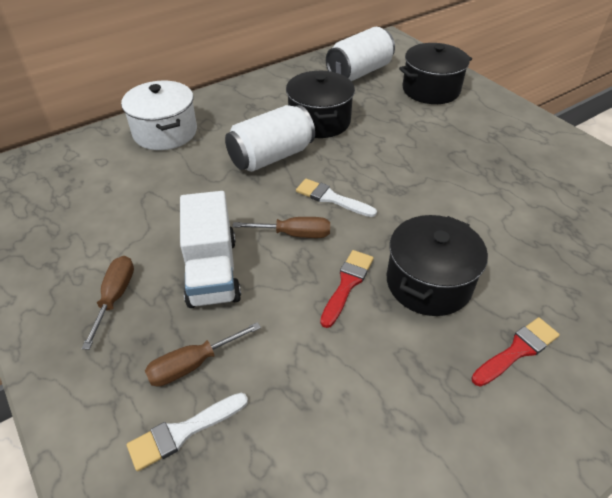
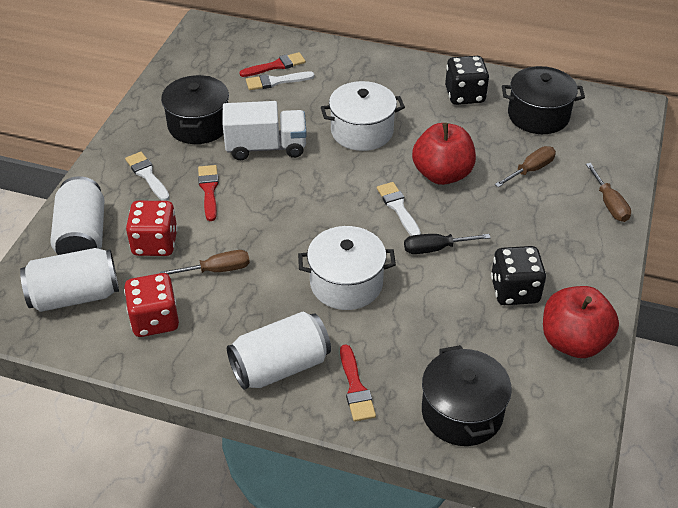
black dice: 0 -> 2
black screwdriver: 0 -> 1
red apple: 0 -> 2
red brush: 2 -> 3
red dice: 0 -> 2
white brush: 2 -> 3
white can: 2 -> 3
white pot: 1 -> 2

